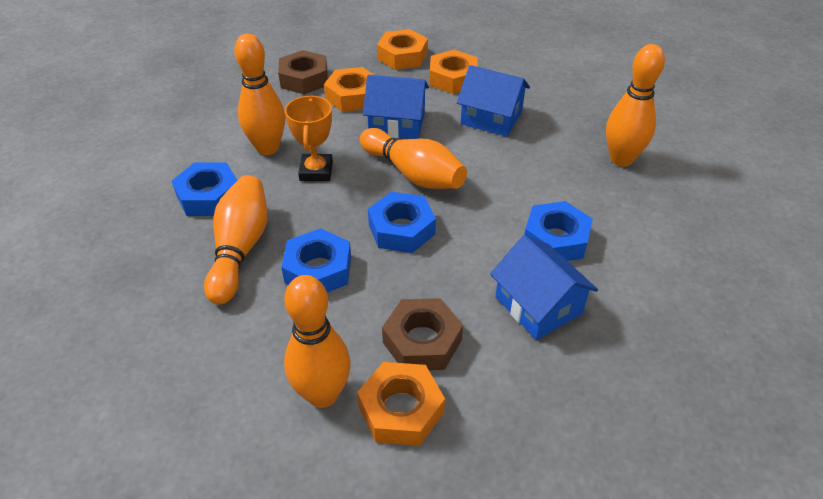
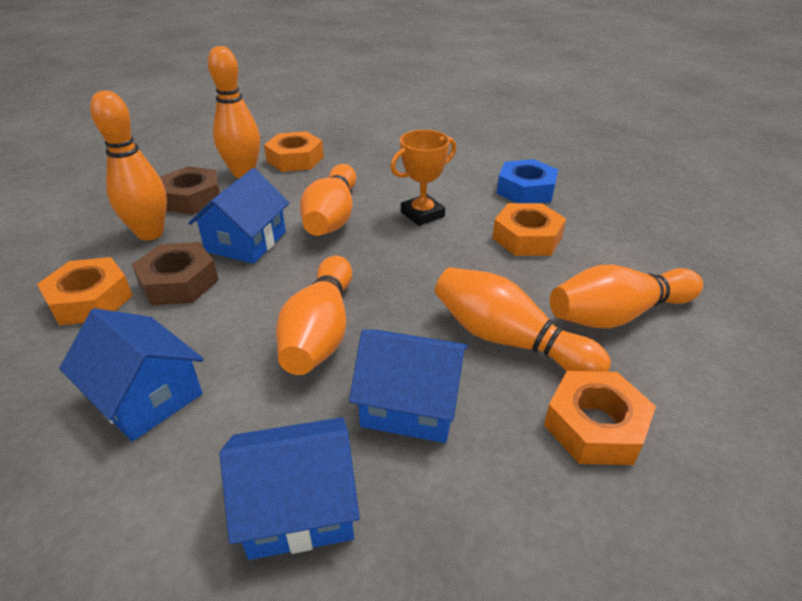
blue house: 3 -> 4
blue nut: 4 -> 1
orange bowling pin: 5 -> 6

